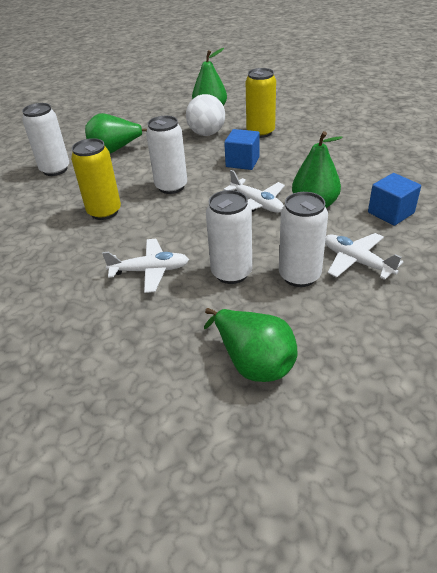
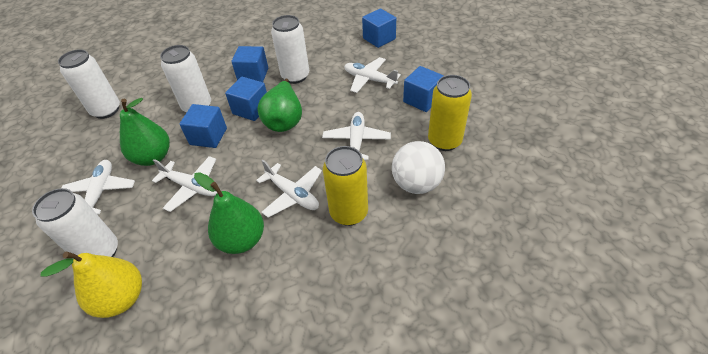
blue cube: 2 -> 5
green pear: 4 -> 3
white plane: 3 -> 5
yellow pear: 0 -> 1

